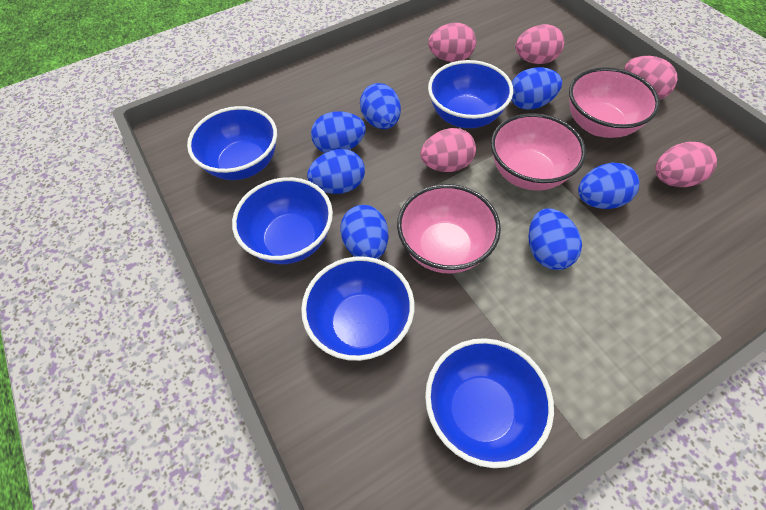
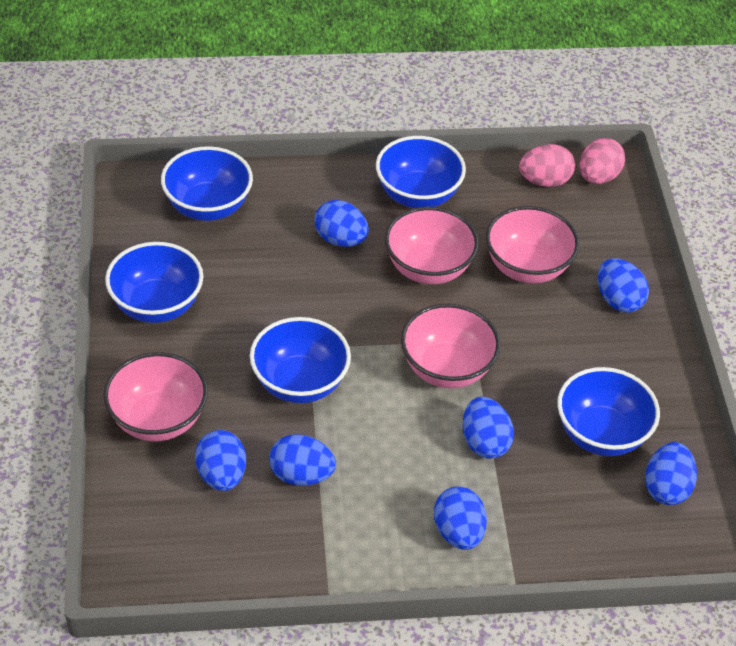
pink bowl: 3 -> 4
pink egg: 5 -> 2

